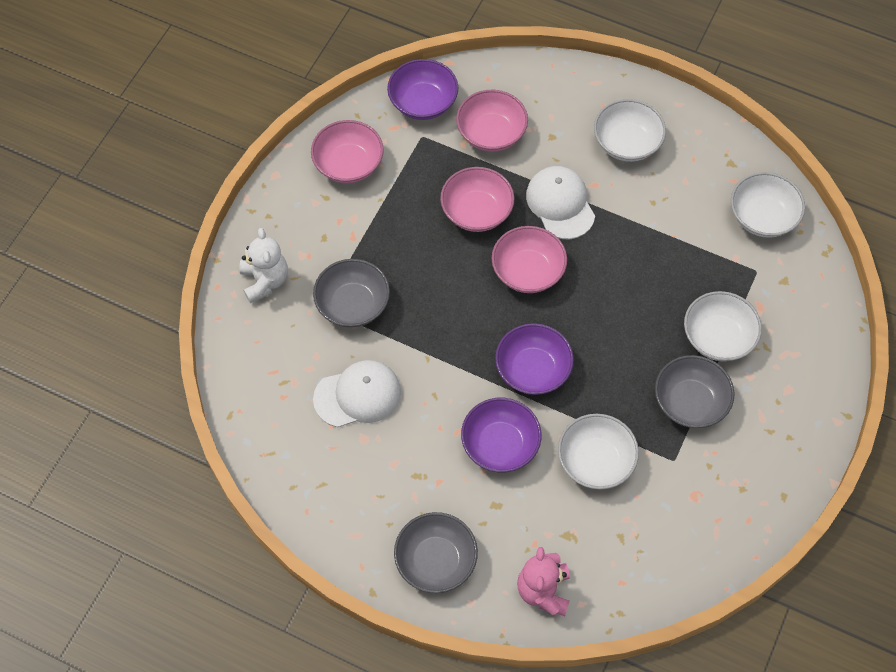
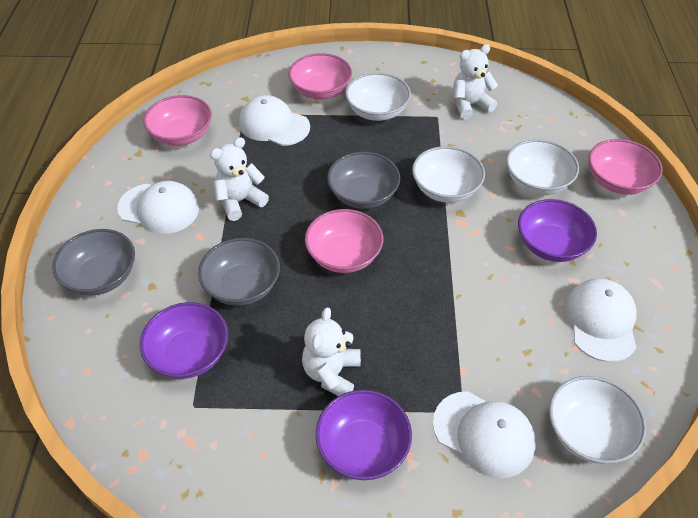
pink teddy bear: 1 -> 0
white cap: 2 -> 4
white teddy bear: 1 -> 3

